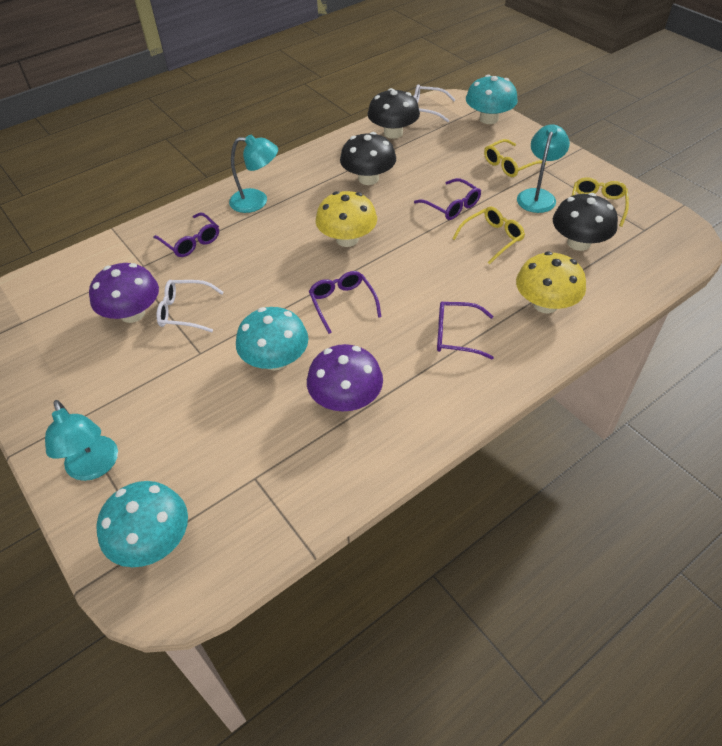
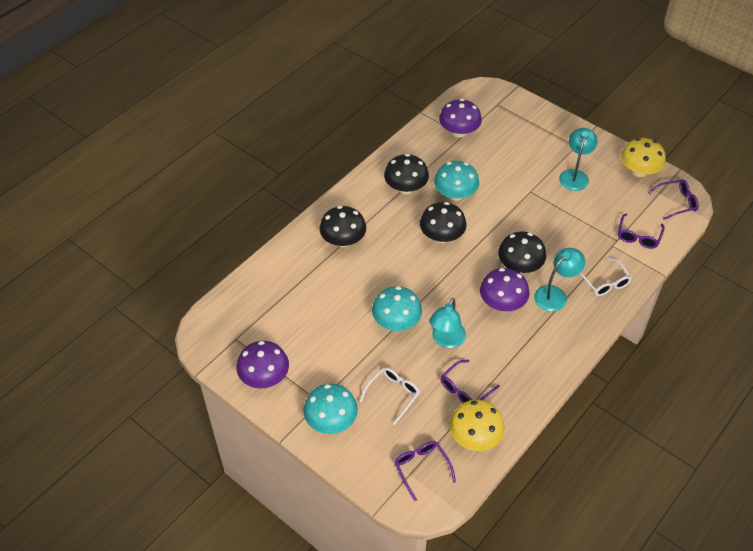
black mushroom: 3 -> 4
purple mushroom: 2 -> 3
yellow glasses: 3 -> 0

